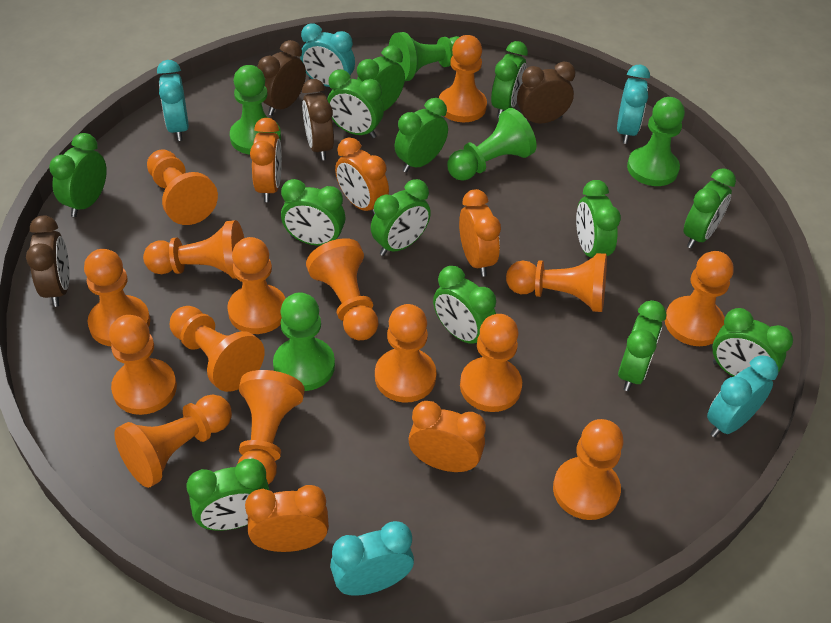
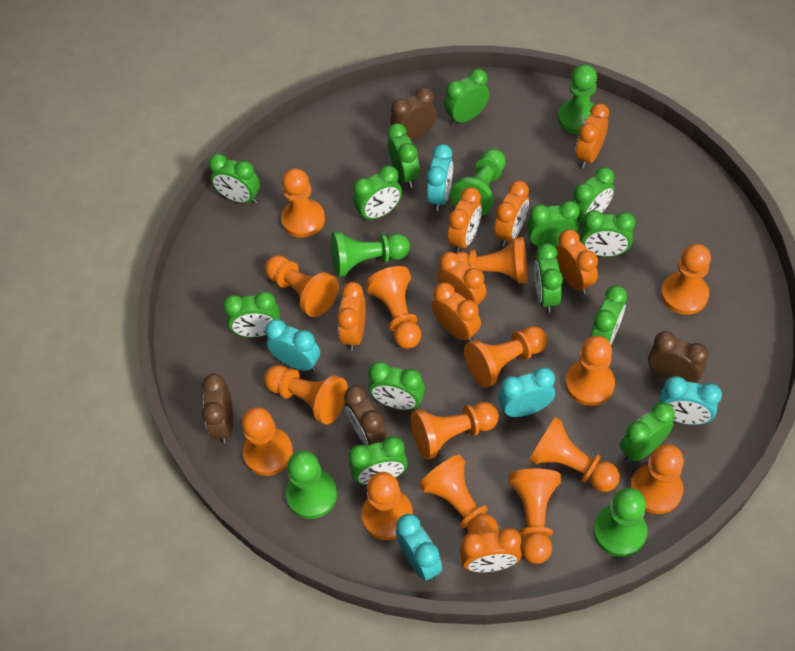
orange clock: 5 -> 8

